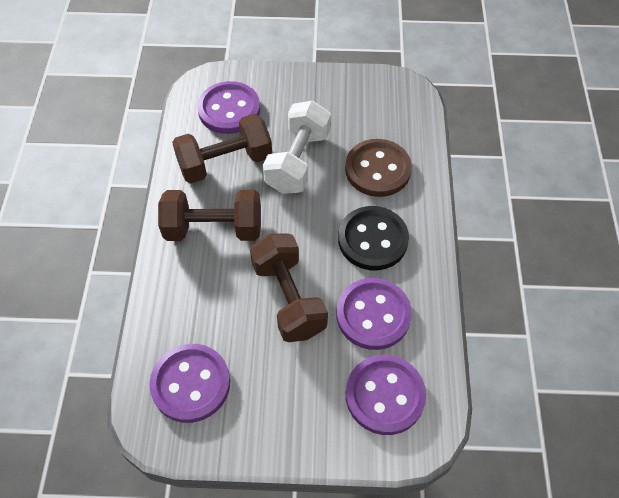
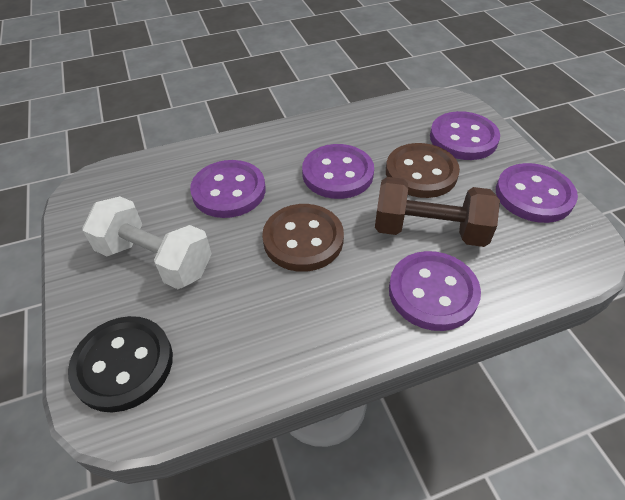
brown button: 1 -> 2
brown dumbbell: 3 -> 1
purple button: 4 -> 5

